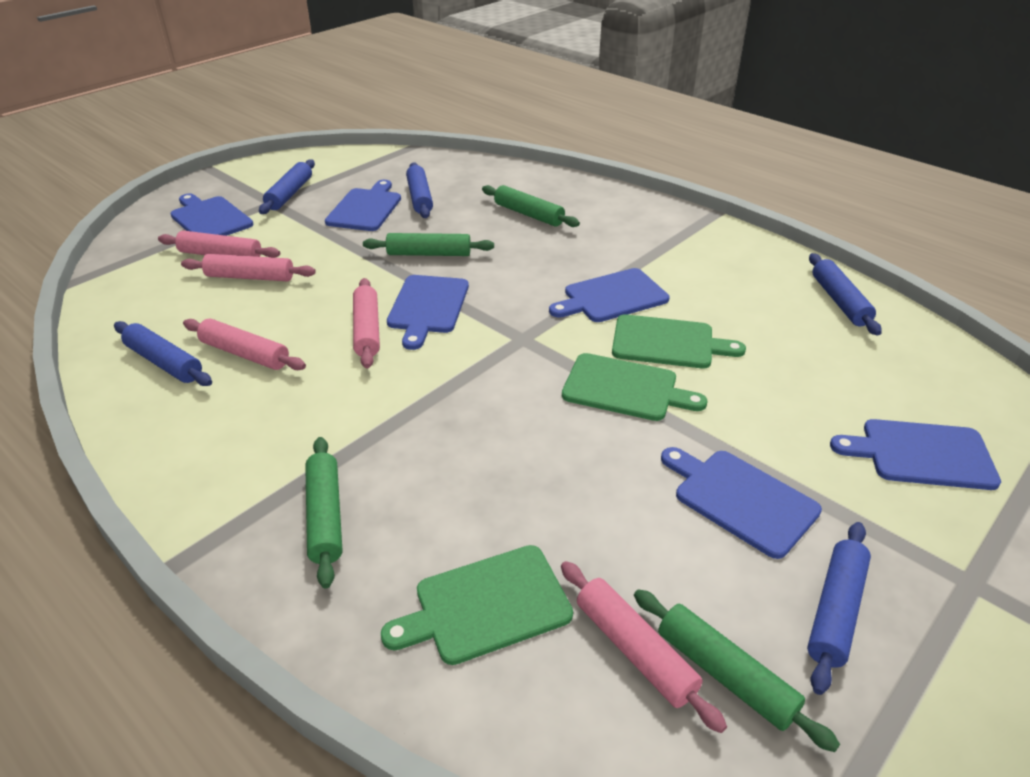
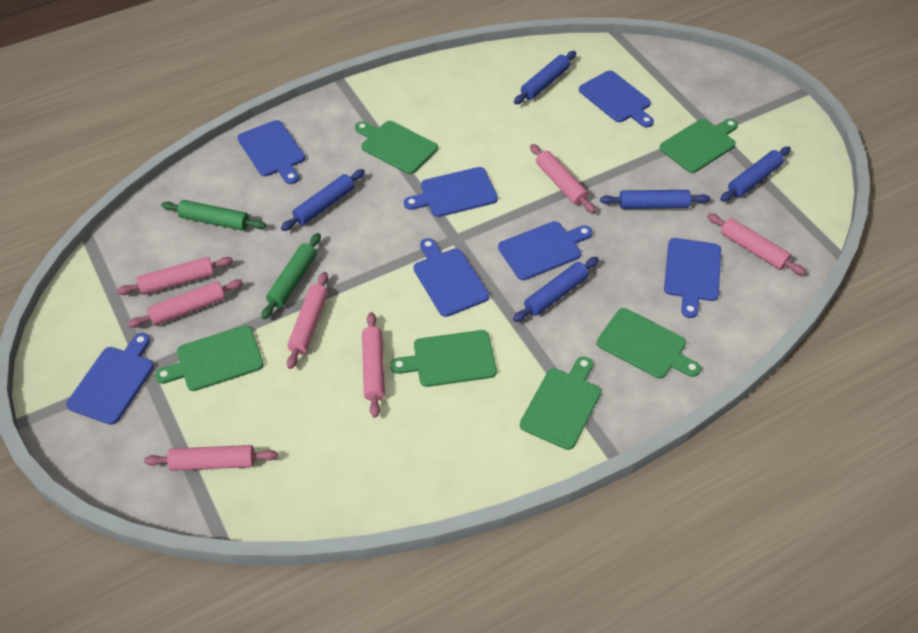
blue cutting board: 6 -> 7
green cutting board: 3 -> 6
green rolling pin: 4 -> 2
pink rolling pin: 5 -> 7

